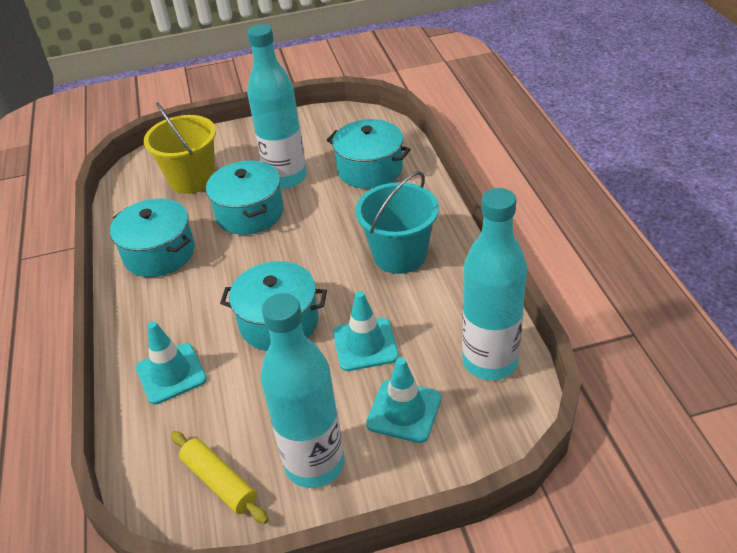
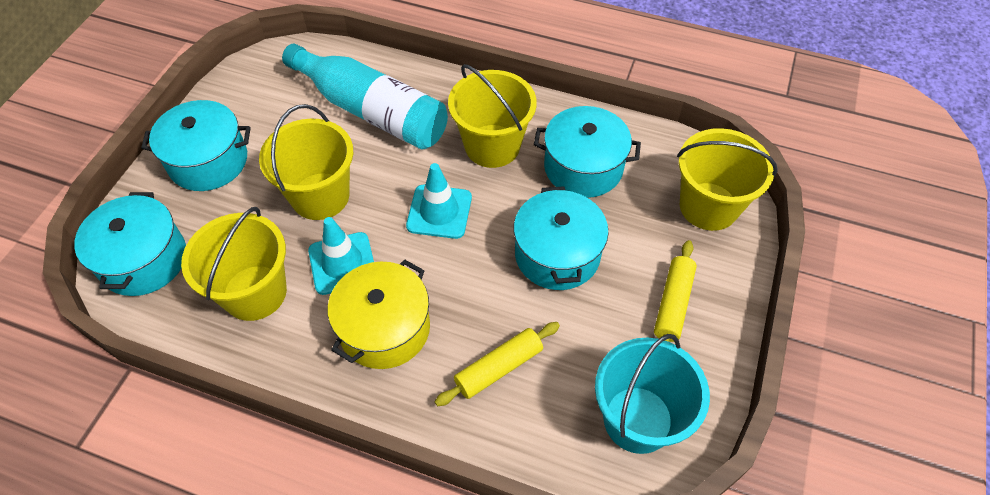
turquoise bottle: 3 -> 1
turquoise traffic cone: 3 -> 2
yellow bucket: 1 -> 4
yellow pot: 0 -> 1
yellow rolling pin: 1 -> 2

